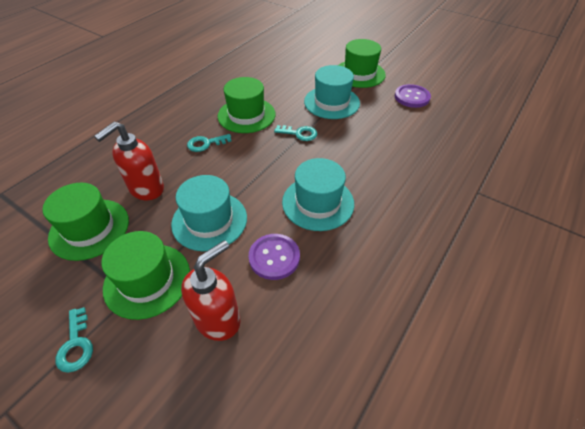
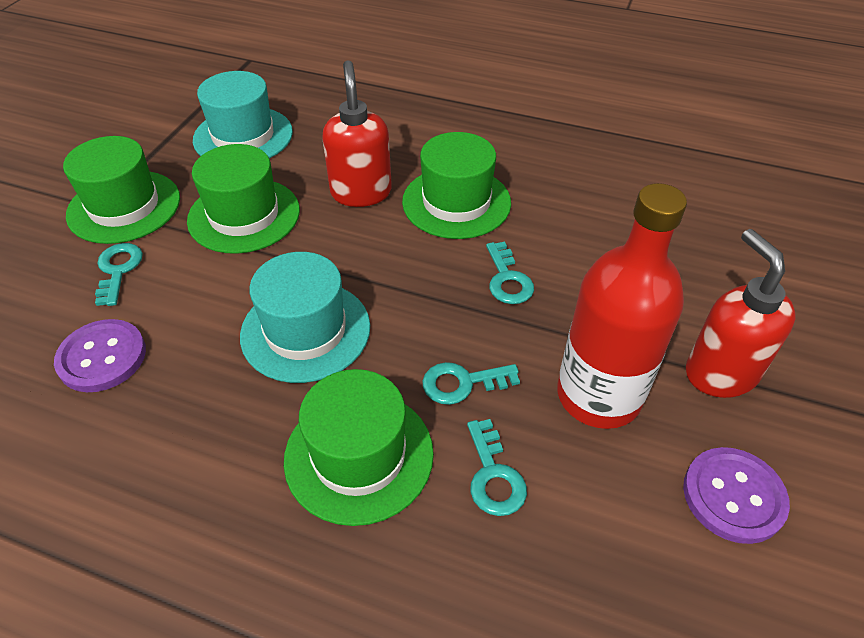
red bottle: 0 -> 1
turquoise hat: 3 -> 2
turquoise key: 3 -> 4

